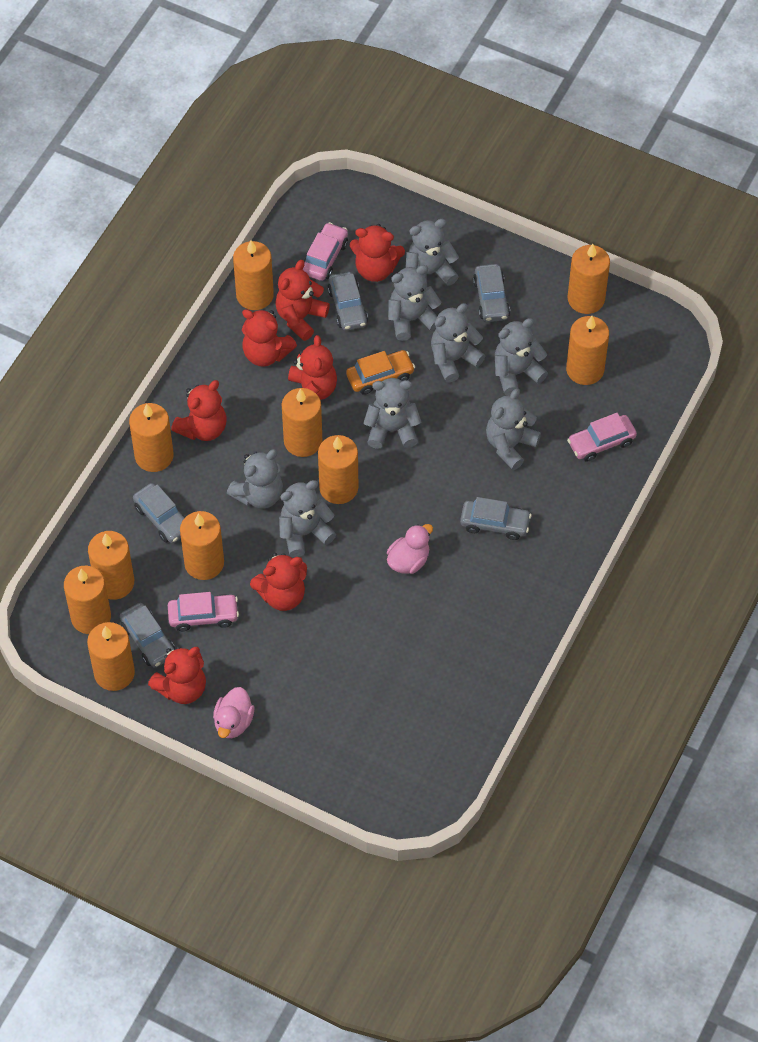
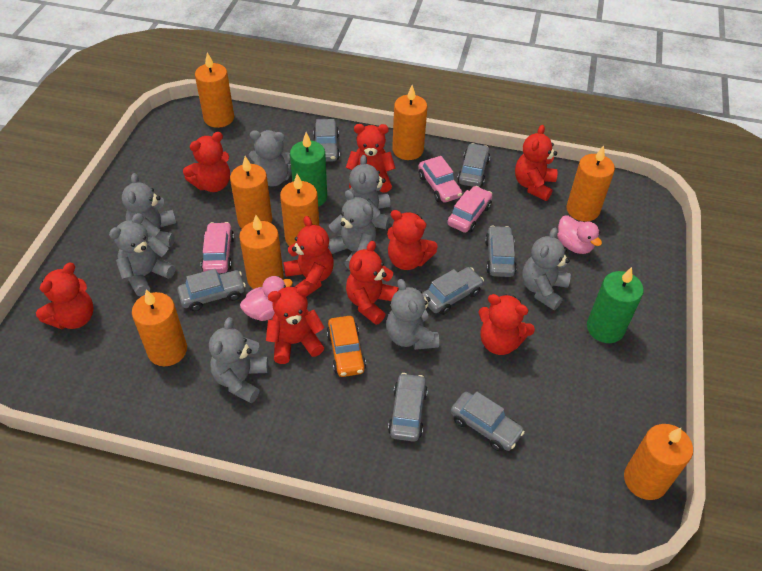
green candle: 0 -> 2
grey car: 5 -> 7
orange candle: 10 -> 8
red teddy bear: 7 -> 9

